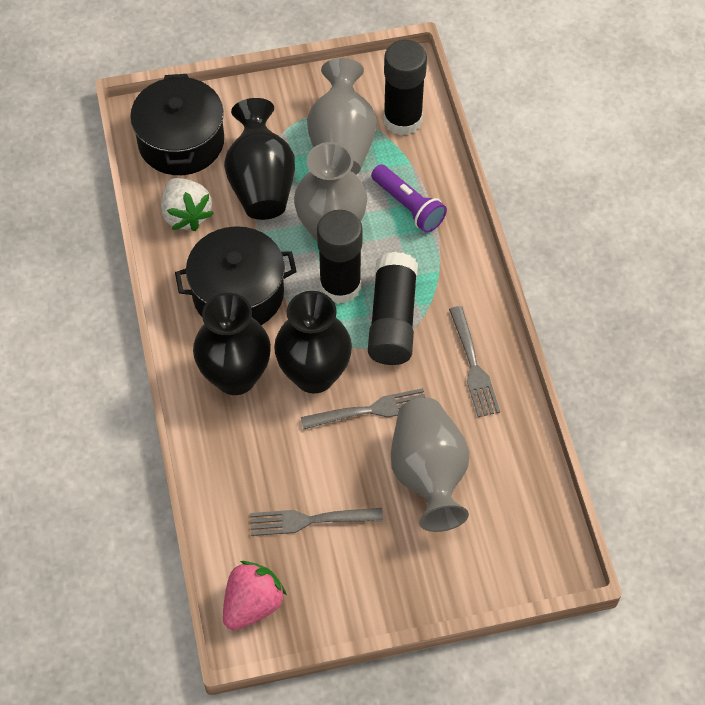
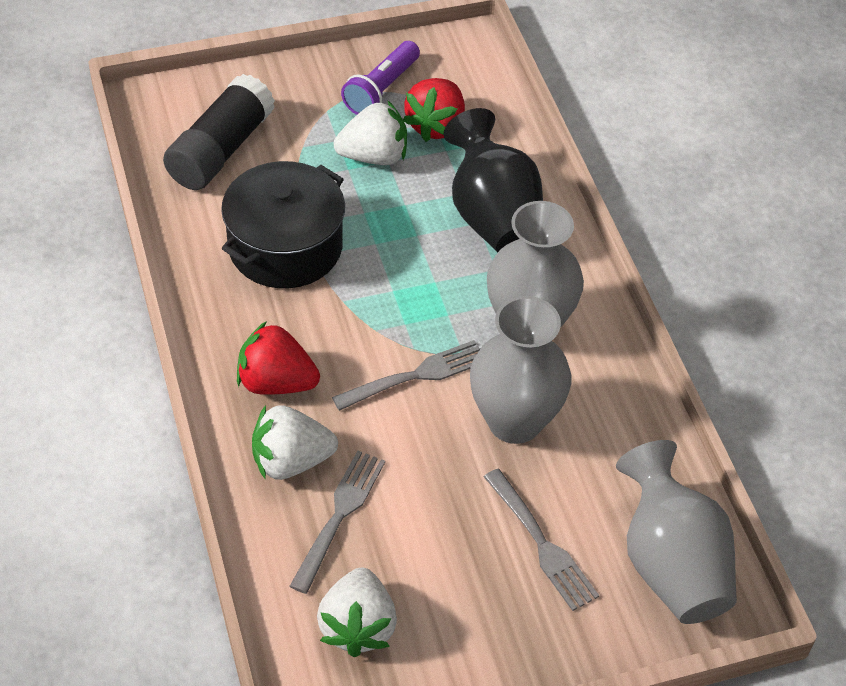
black glue stick: 3 -> 1
black pot: 2 -> 1
black vase: 3 -> 1
pink strawberry: 1 -> 0
red strawberry: 0 -> 2
white strawberry: 1 -> 3

